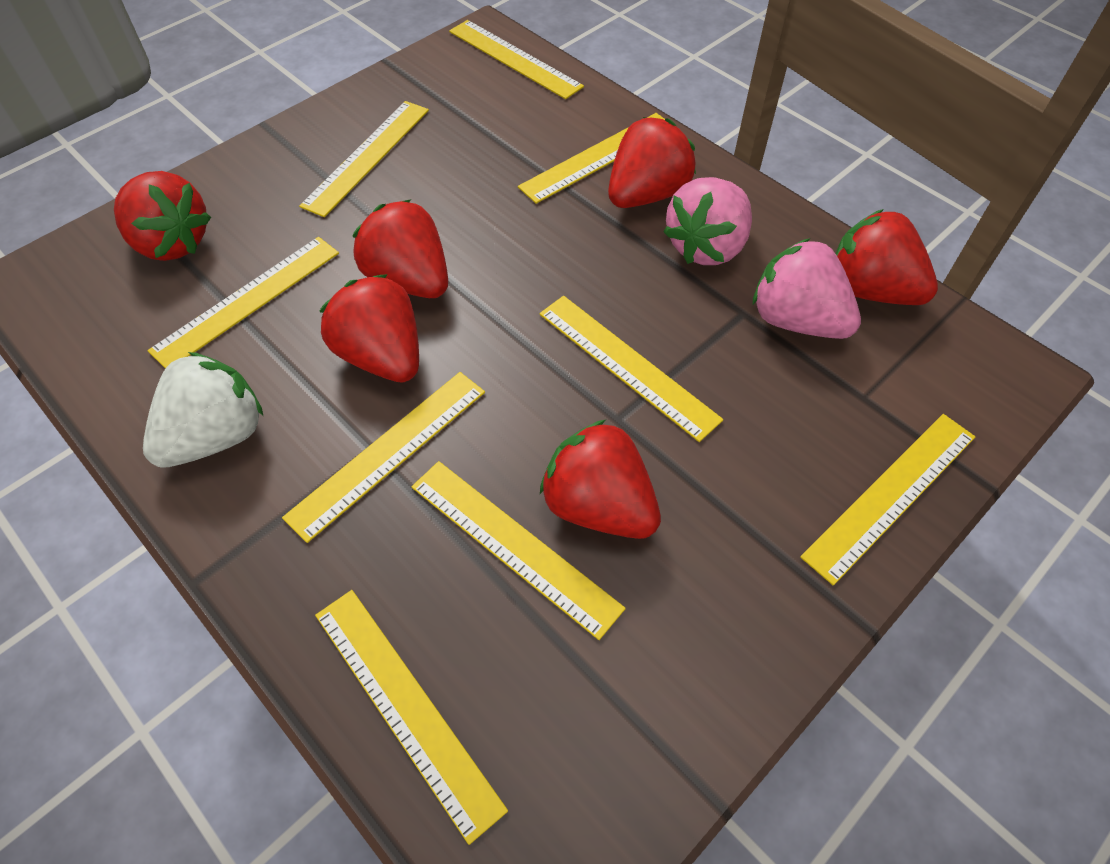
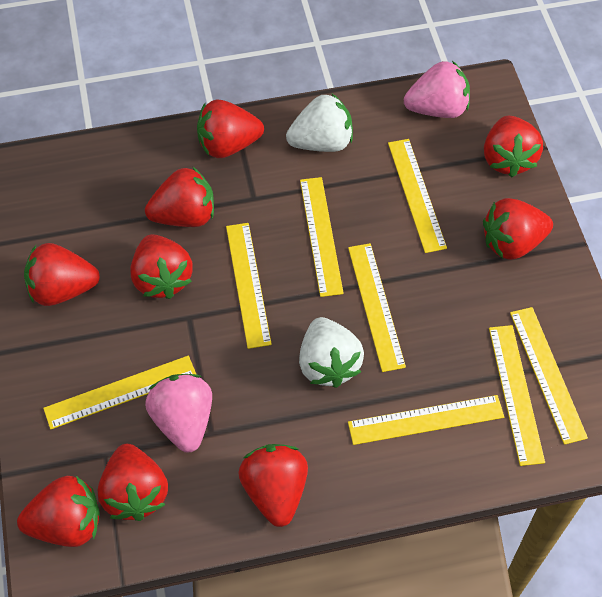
red strawberry: 6 -> 9
white strawberry: 1 -> 2
yellow ruler: 9 -> 8

